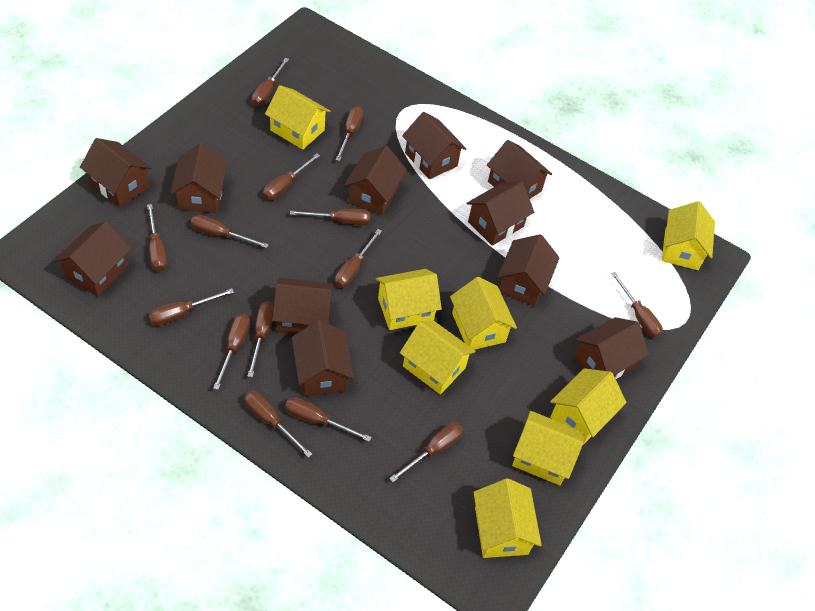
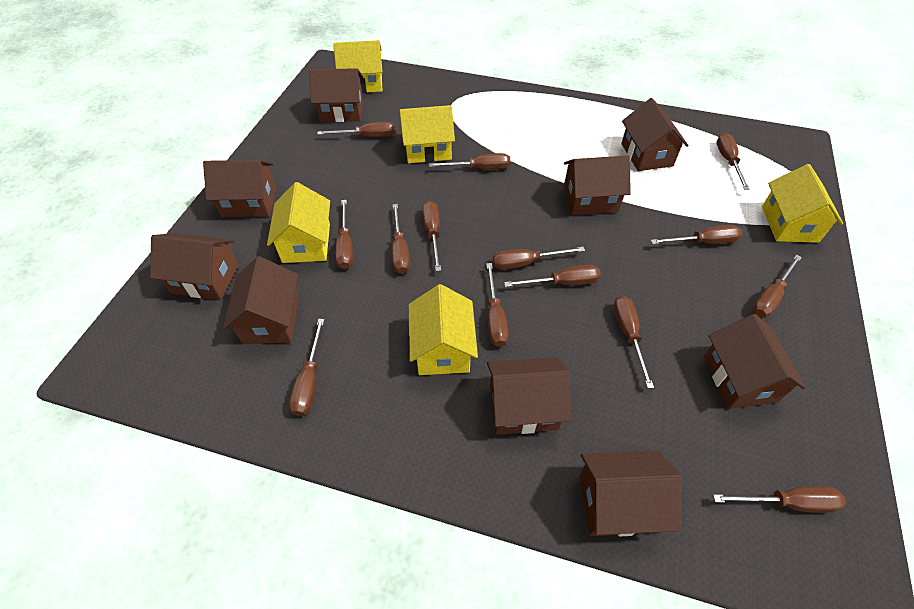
brown house: 11 -> 9
yellow house: 8 -> 5

